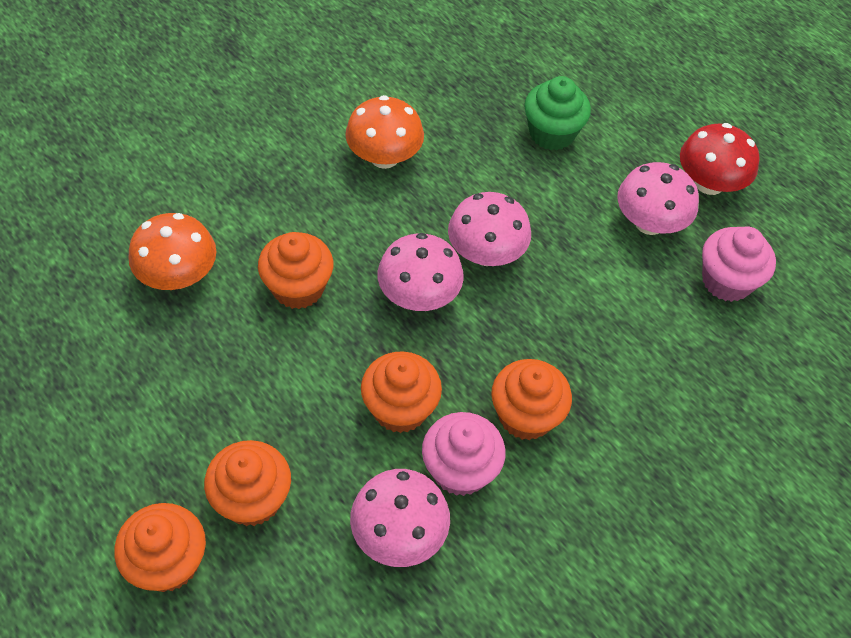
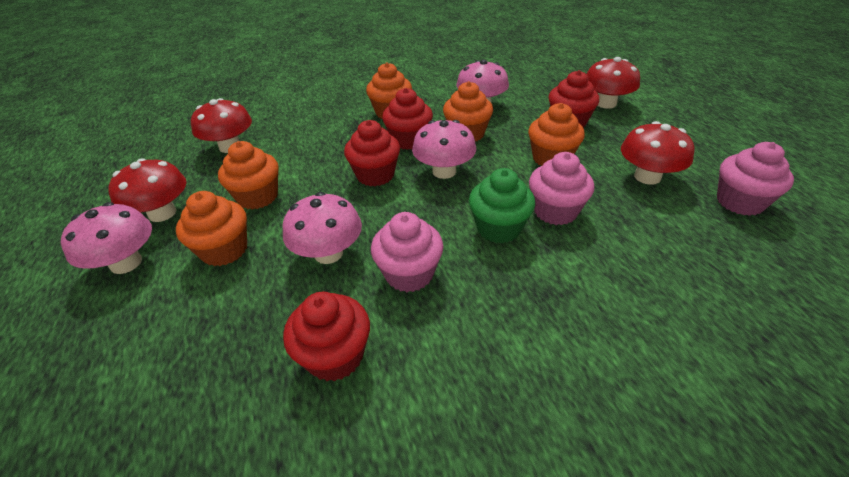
orange mushroom: 2 -> 0
pink cupcake: 2 -> 3
red cupcake: 0 -> 4
red mushroom: 1 -> 4

